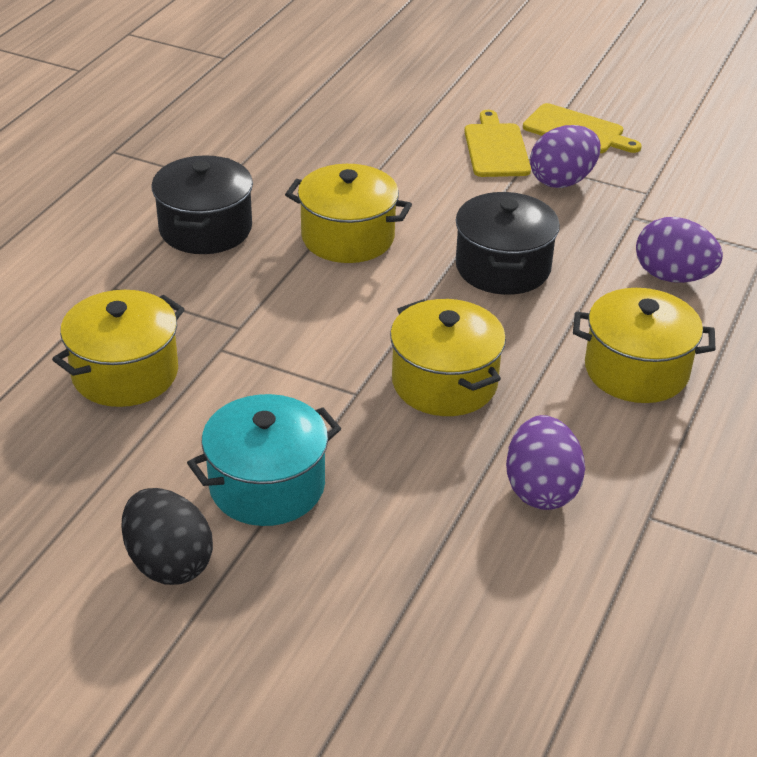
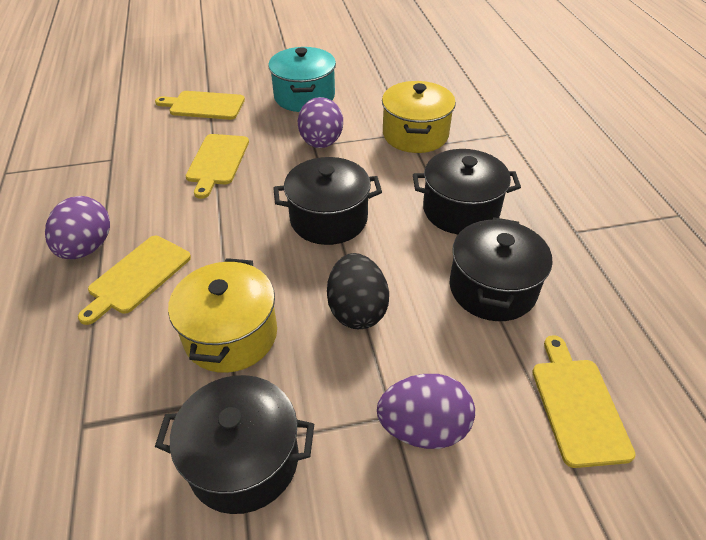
black pot: 2 -> 4
yellow cutting board: 2 -> 4
yellow pot: 4 -> 2

